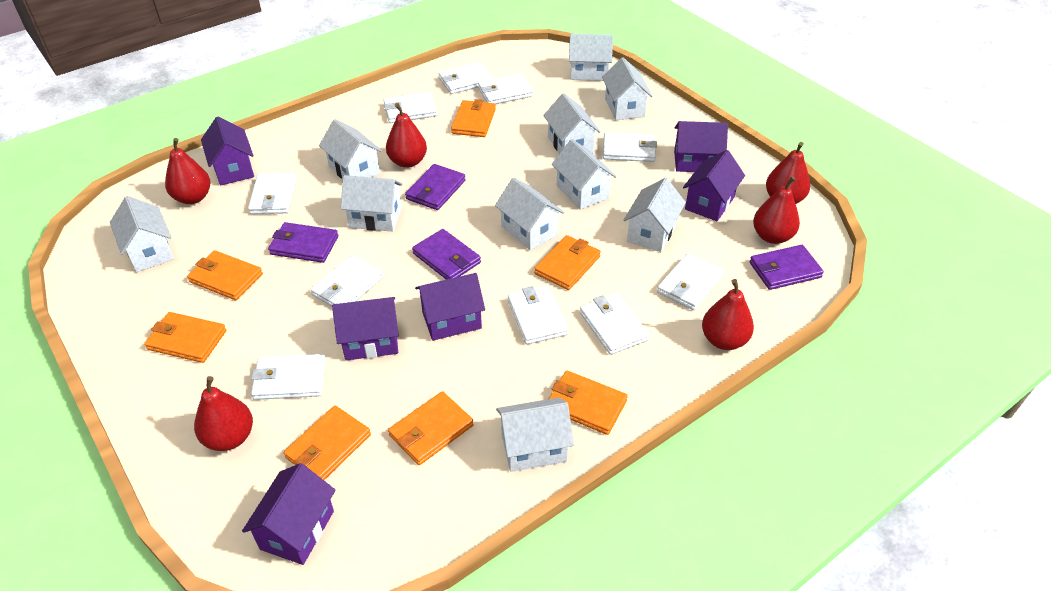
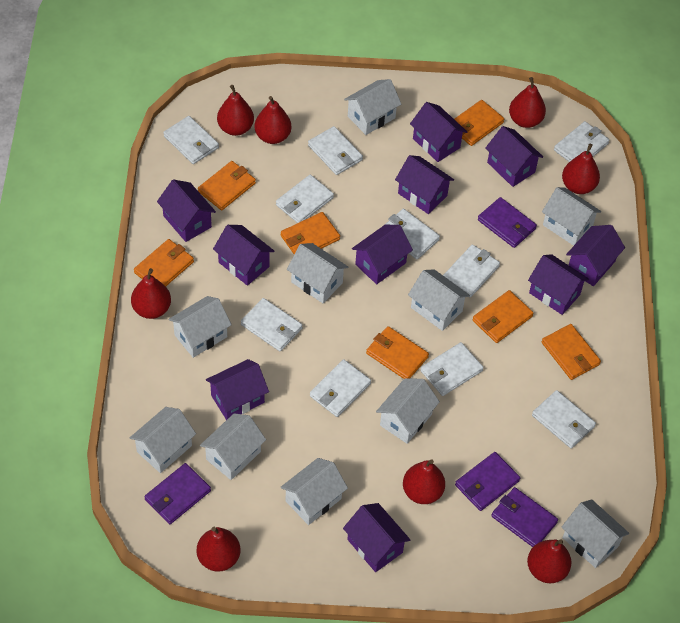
purple house: 6 -> 10
red pear: 6 -> 8

